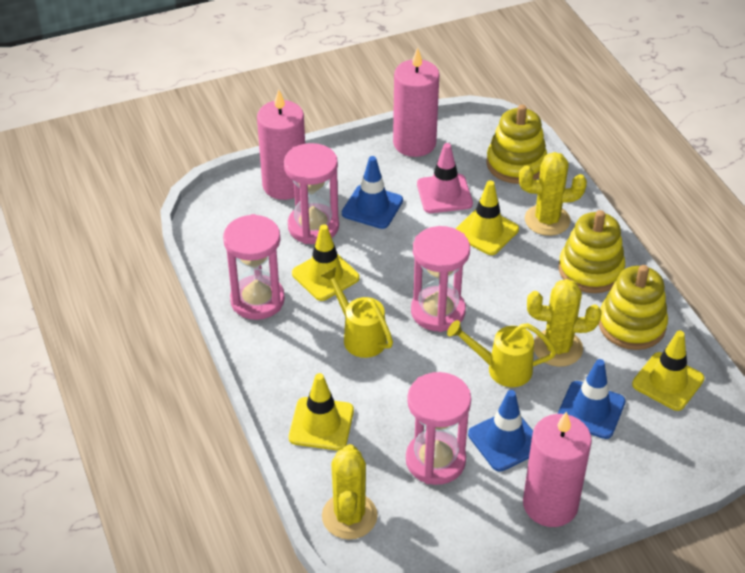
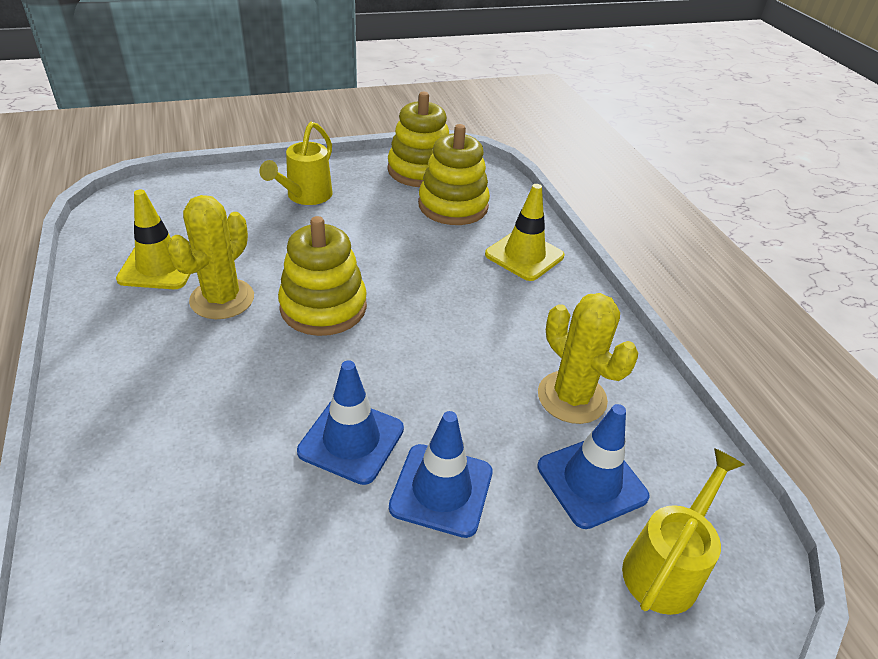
pink candle: 3 -> 0
pink hourglass: 4 -> 0
pink traffic cone: 1 -> 0
yellow cactus: 3 -> 2
yellow traffic cone: 4 -> 2

